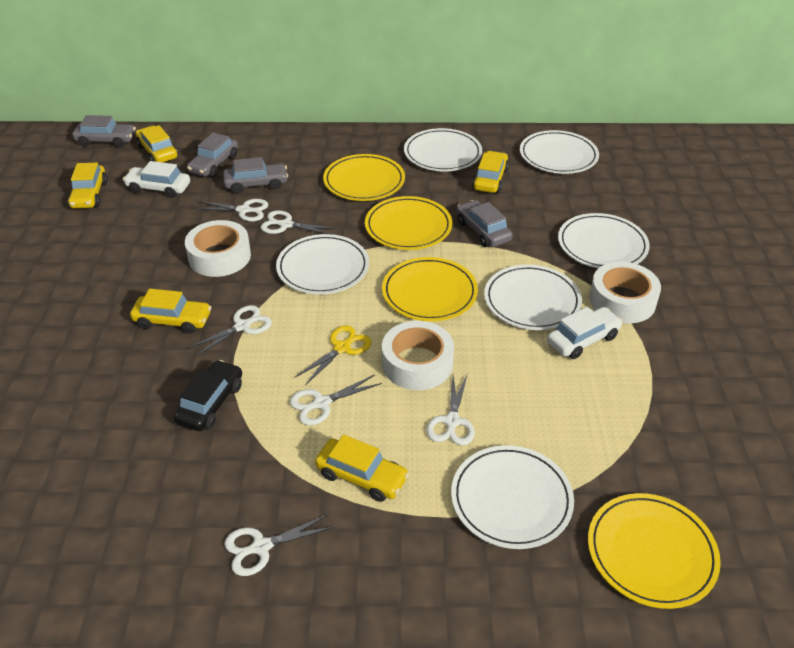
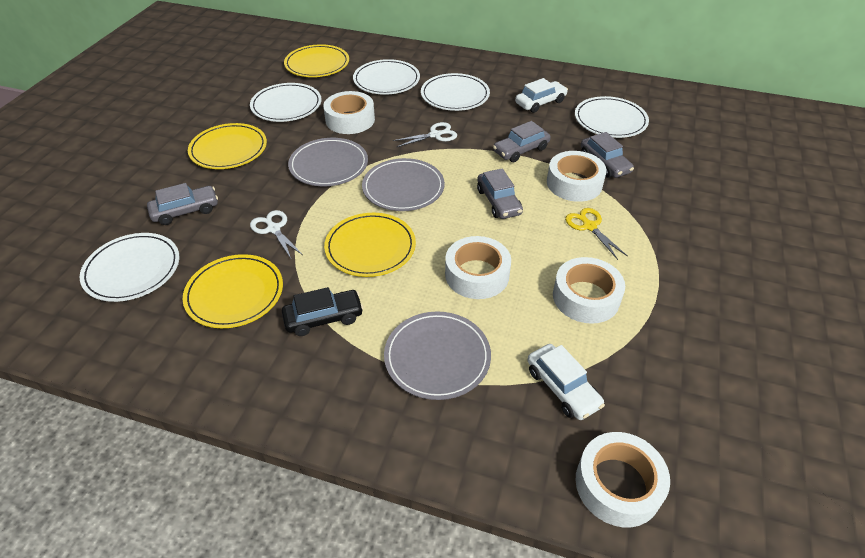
grey plate: 0 -> 3
white plate: 6 -> 5
white scissors: 6 -> 2
white tape: 3 -> 5
yellow car: 5 -> 0

